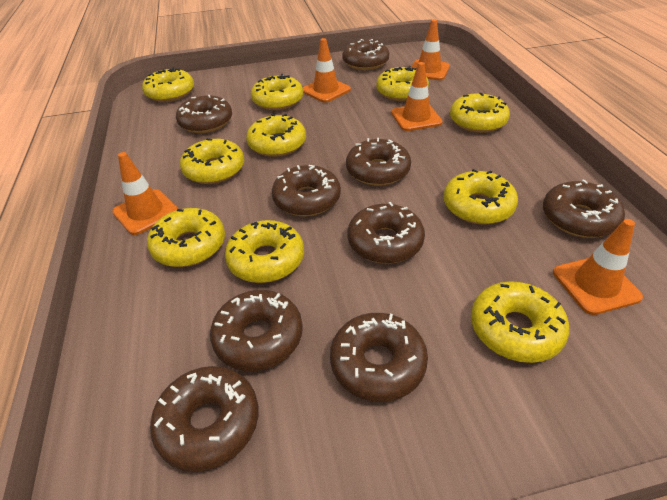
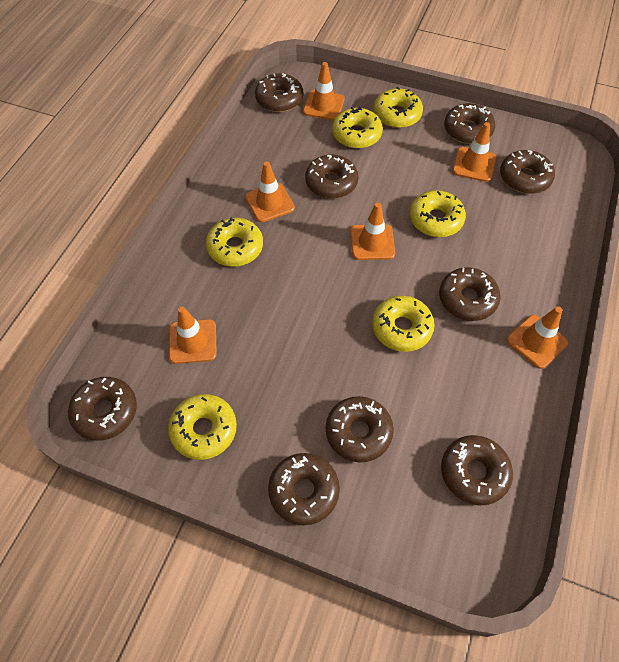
orange traffic cone: 5 -> 6
yellow donut: 10 -> 6

